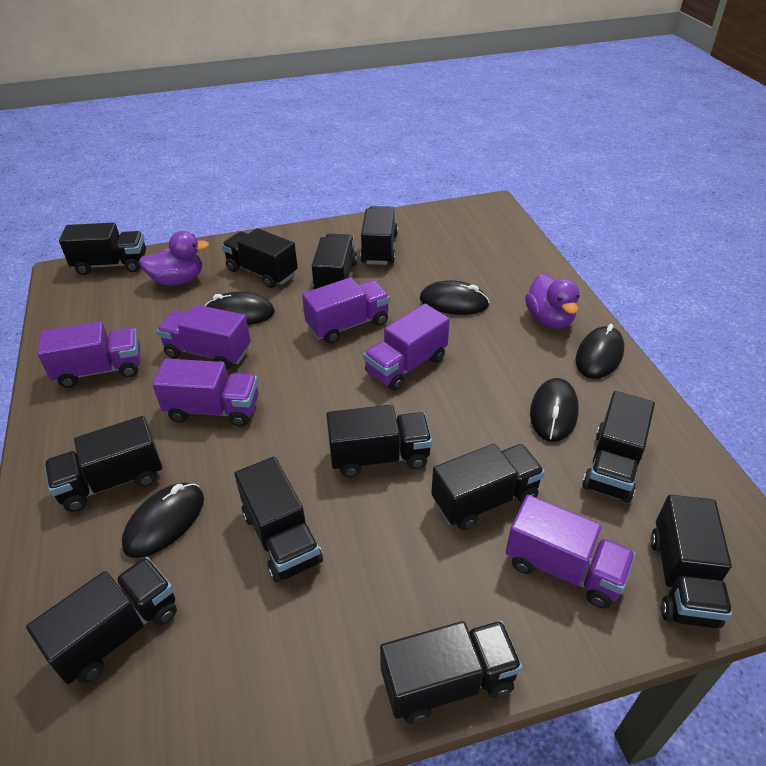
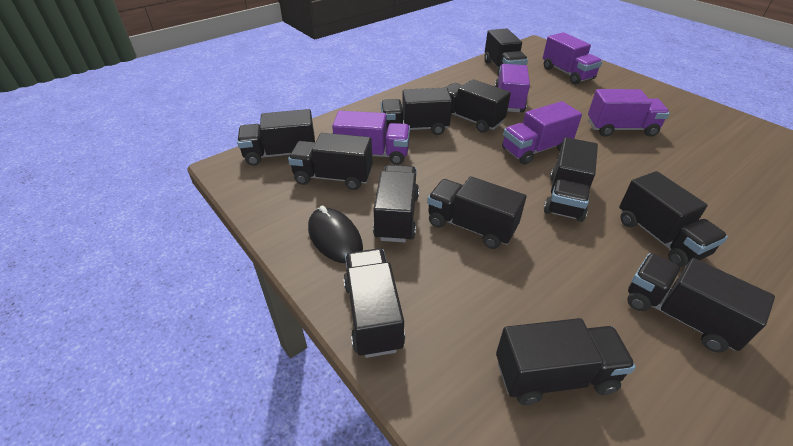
black mouse: 5 -> 1
purple duck: 2 -> 0
purple truck: 6 -> 5

